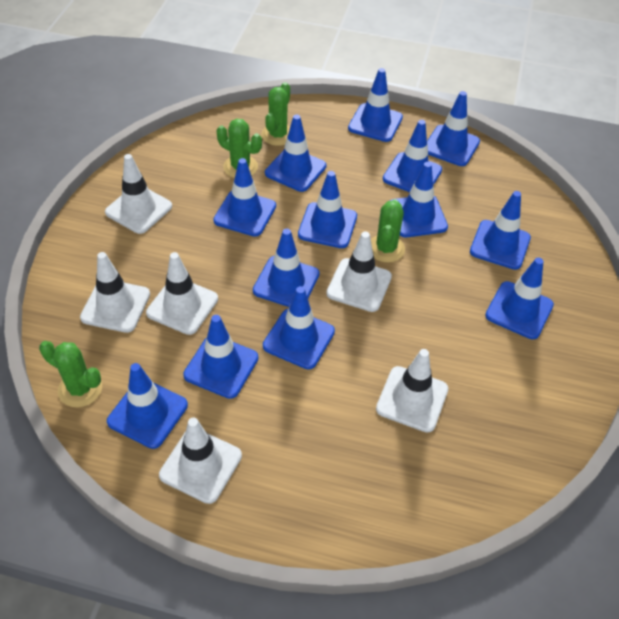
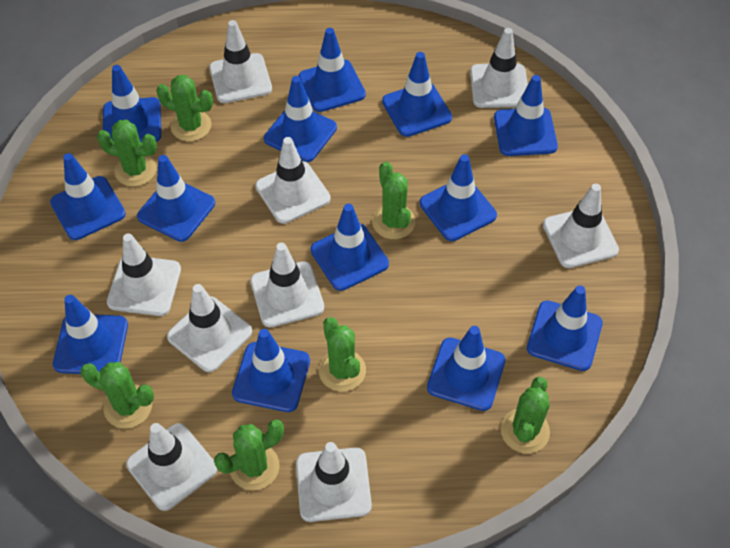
green cactus: 4 -> 7
white traffic cone: 6 -> 9

